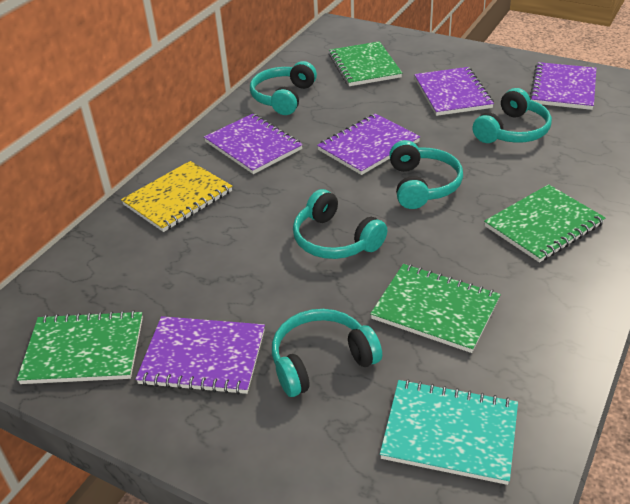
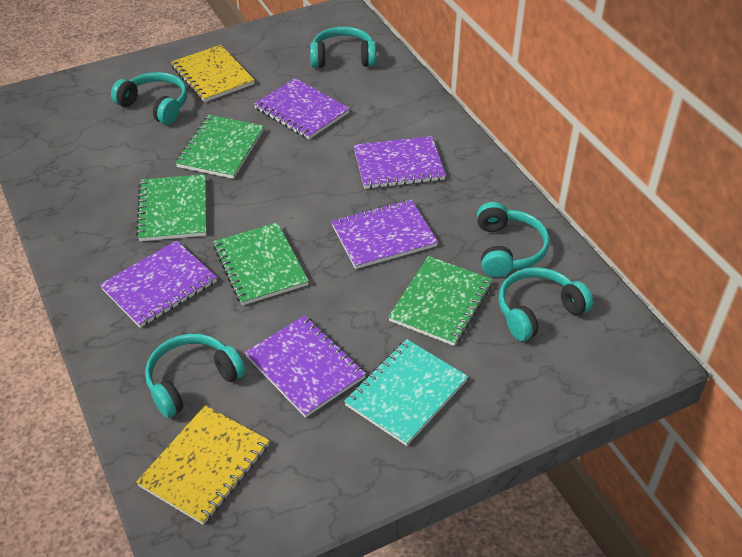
yellow notebook: 1 -> 2

